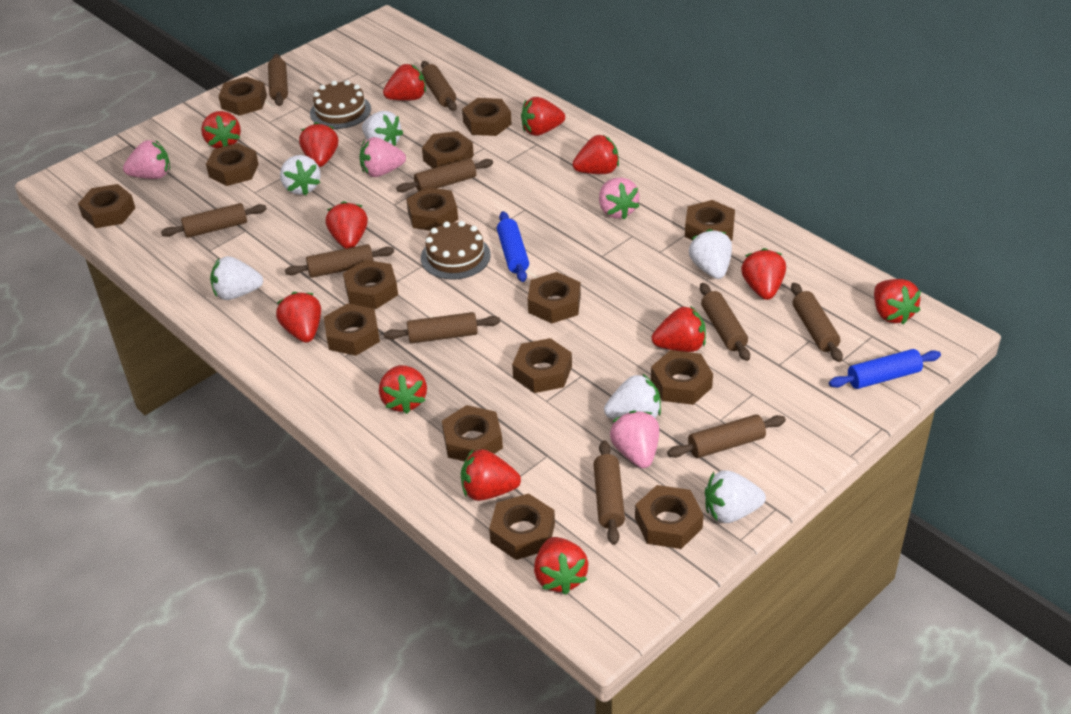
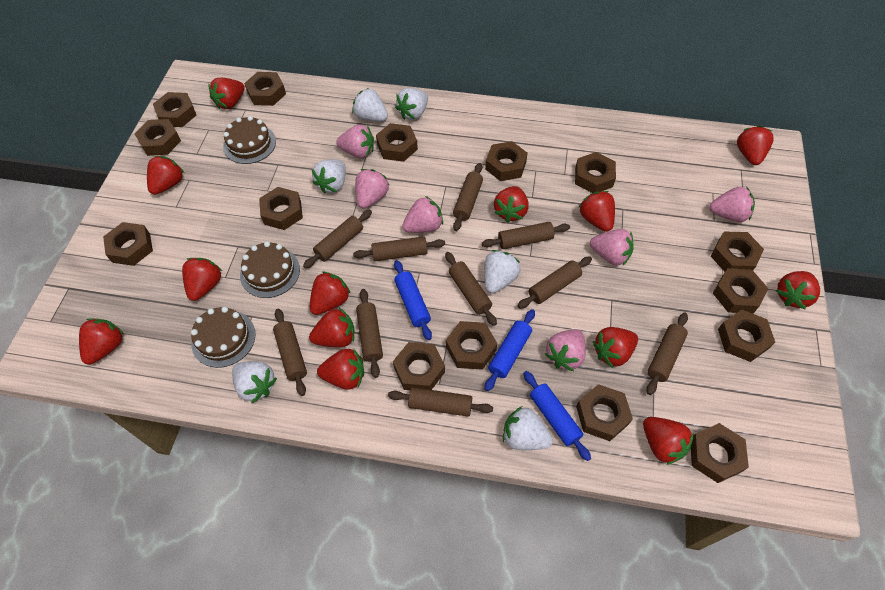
blue rolling pin: 2 -> 3
brown cake: 2 -> 3
pink strawberry: 4 -> 6

